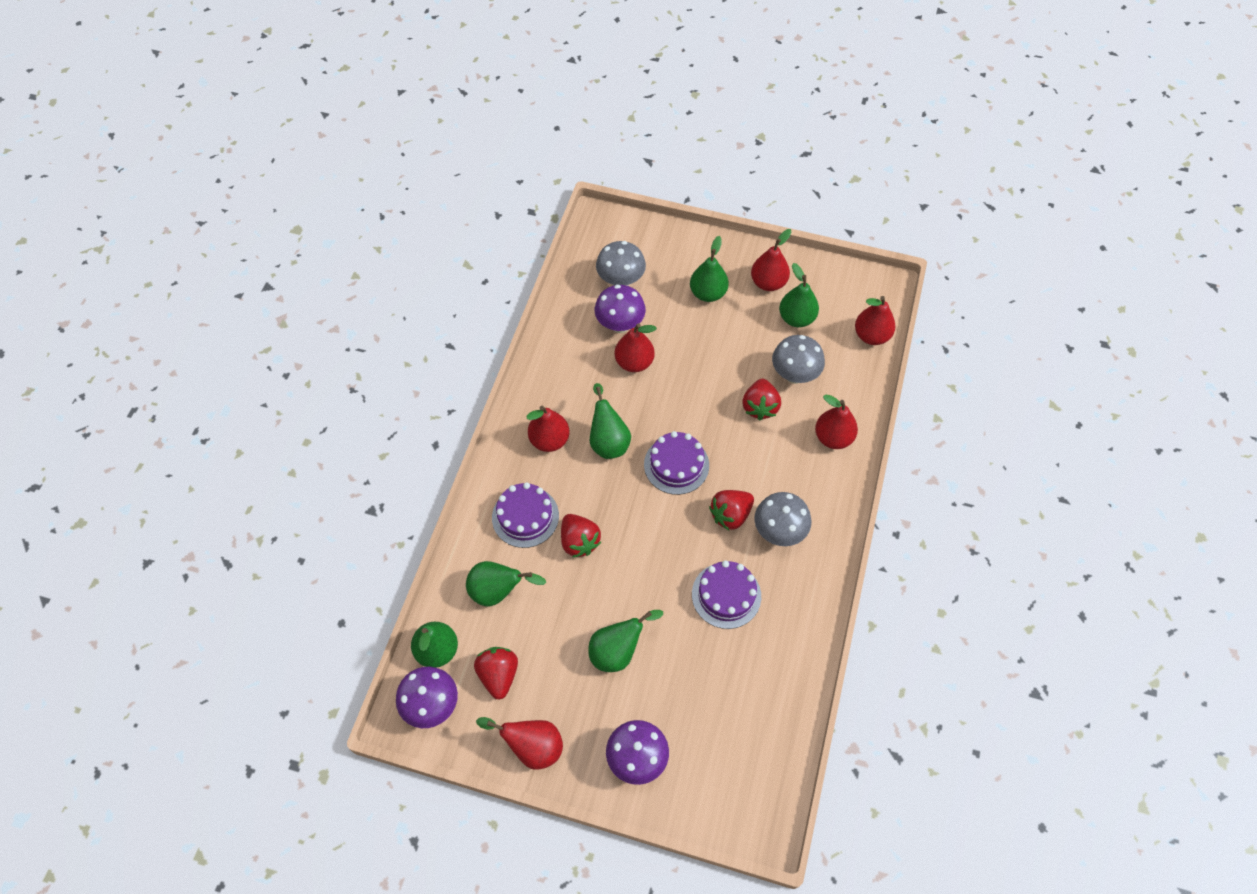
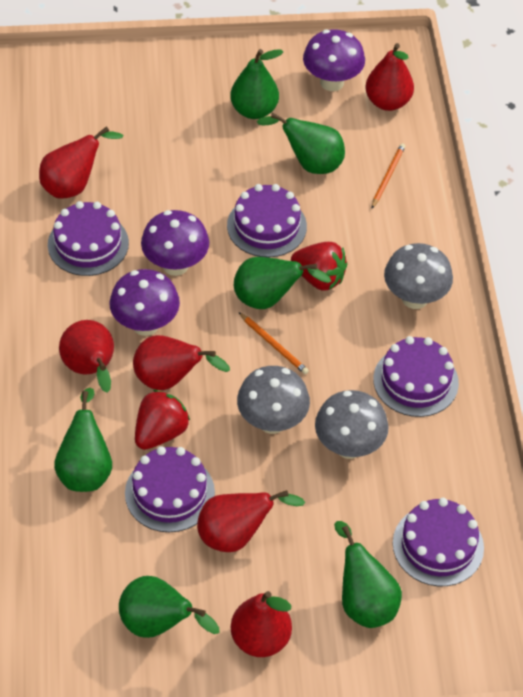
orange pencil: 0 -> 2
purple cake: 3 -> 5
red strawberry: 4 -> 2

